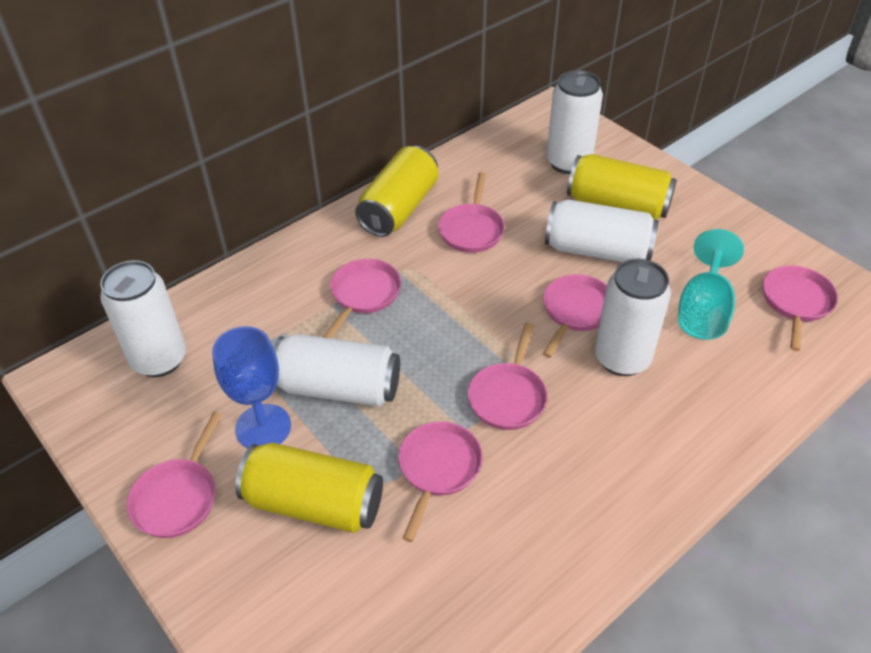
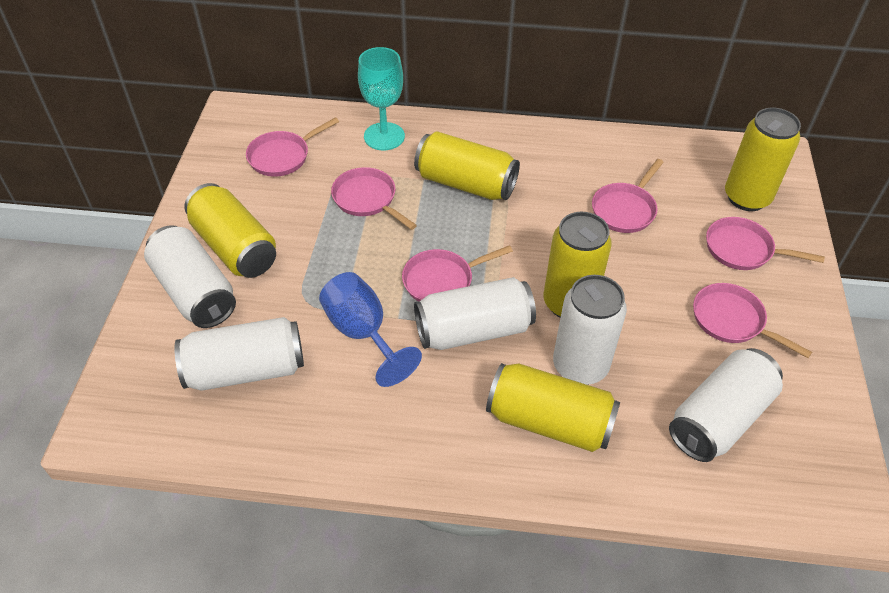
pink pan: 7 -> 6
yellow can: 3 -> 5

